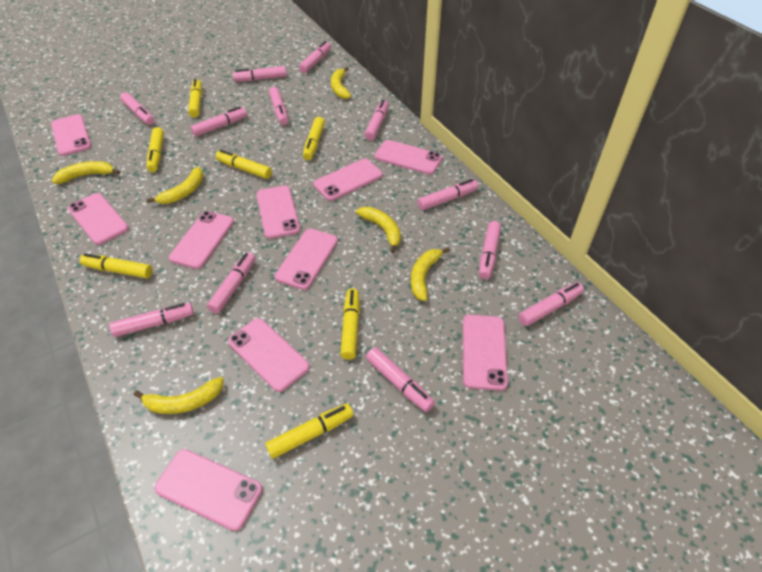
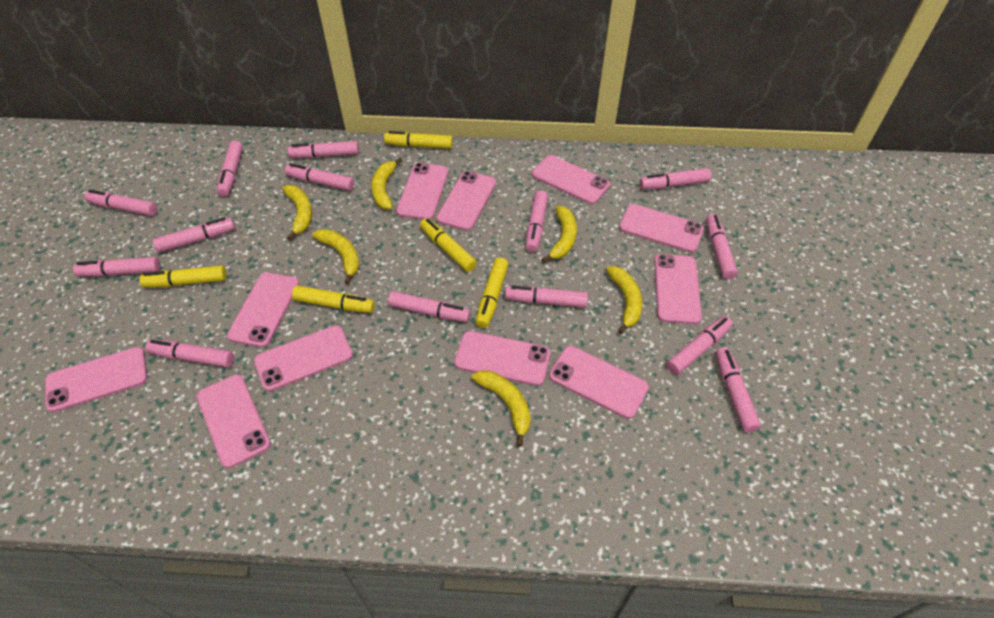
pink marker: 12 -> 14
pink phone: 10 -> 11
yellow marker: 7 -> 5

